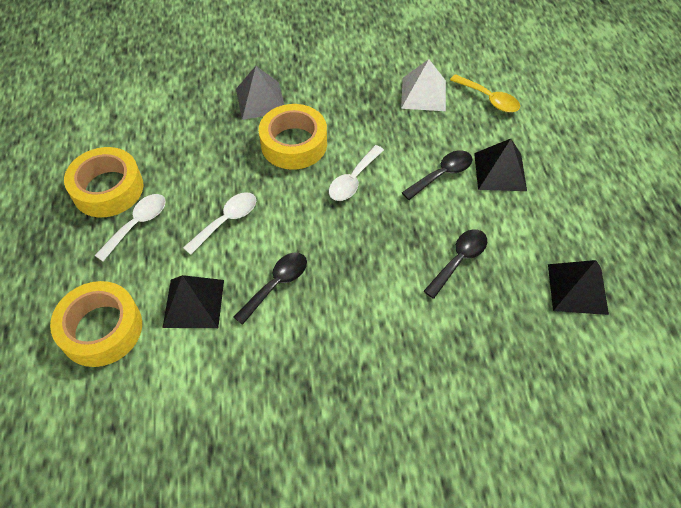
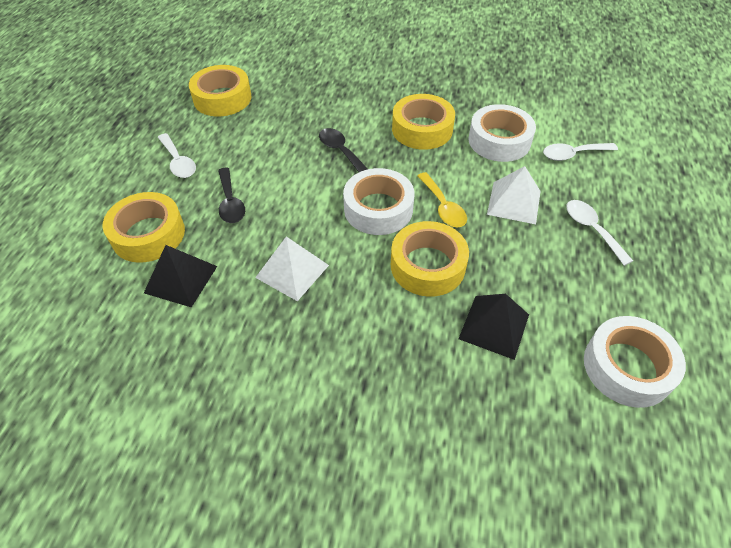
black pyramid: 3 -> 2
black spoon: 3 -> 2
grey pyramid: 1 -> 0
white pyramid: 1 -> 2
white tape: 0 -> 3
yellow tape: 3 -> 4

